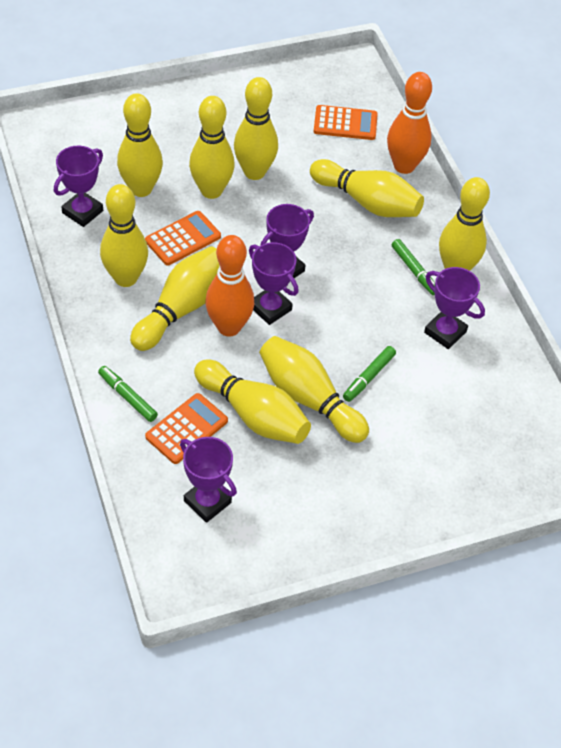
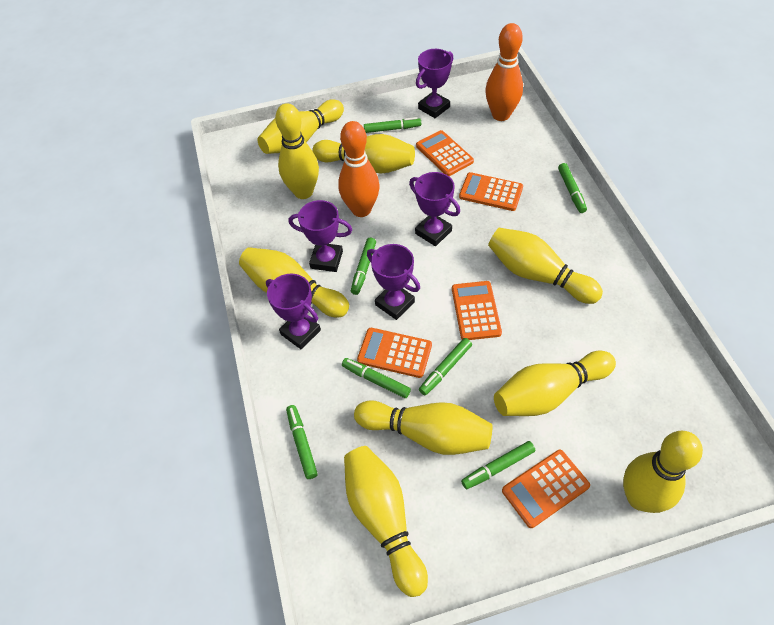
green marker: 3 -> 7
orange calculator: 3 -> 5

